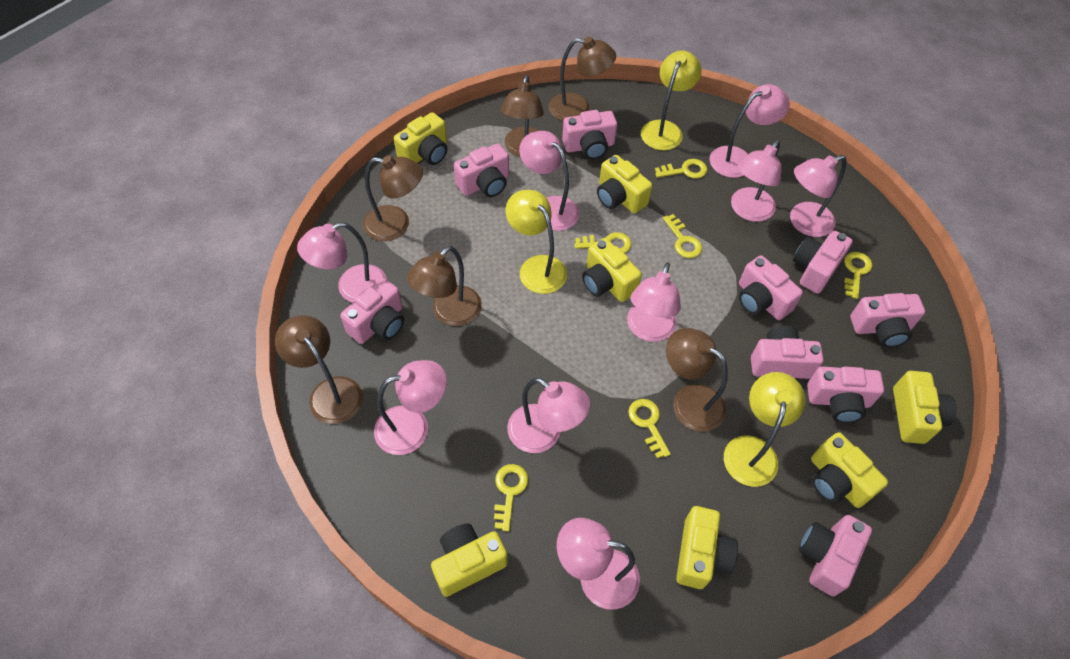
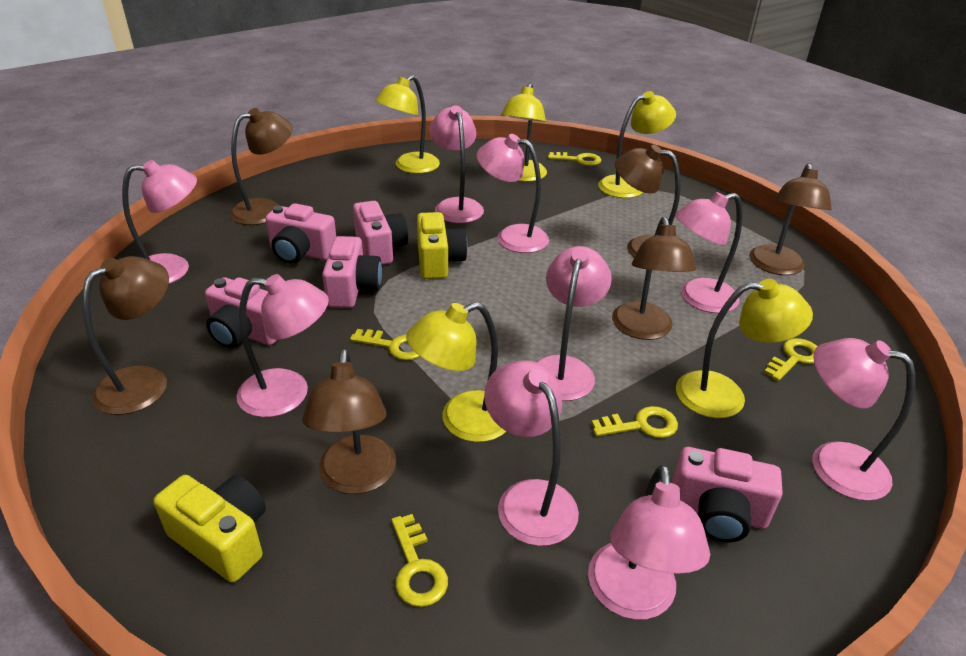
pink camera: 9 -> 5
yellow camera: 7 -> 2
yellow key: 6 -> 5
yellow lamp: 3 -> 5

